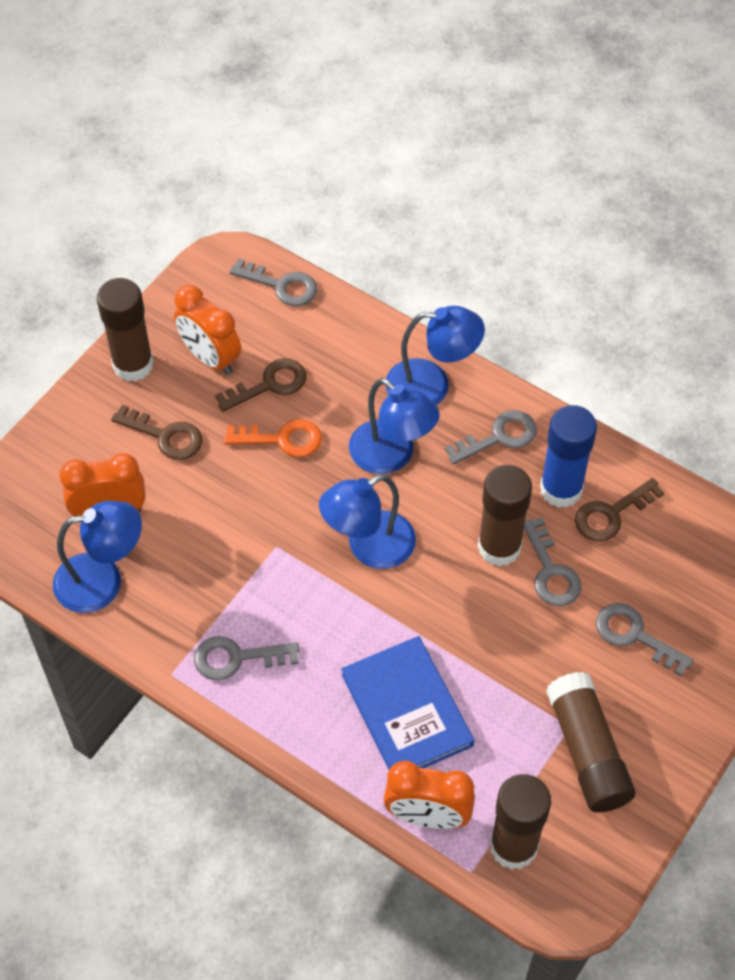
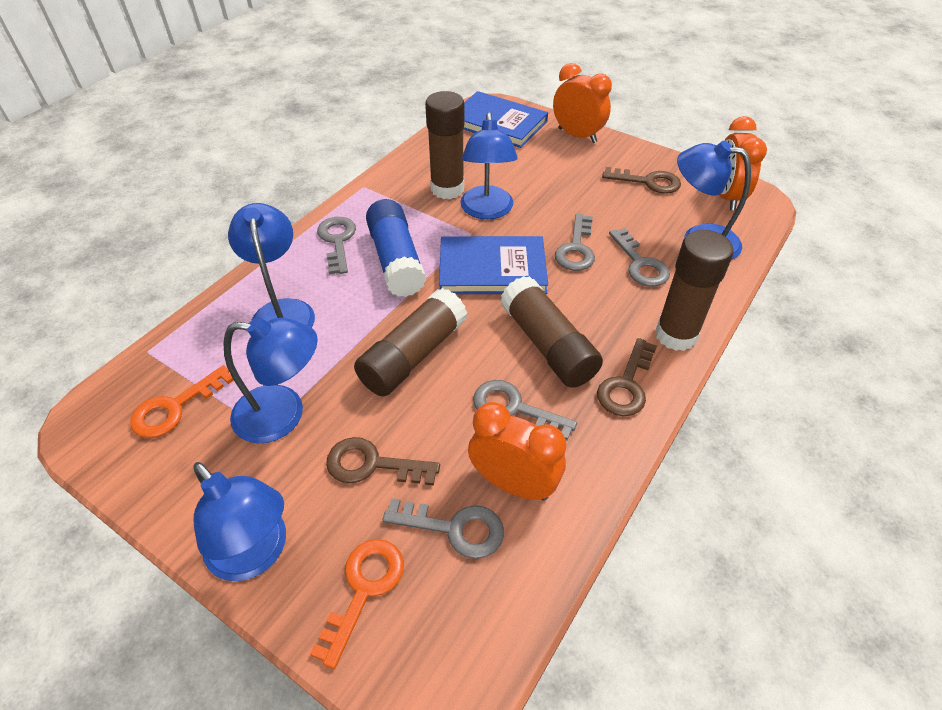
blue book: 1 -> 2
blue lamp: 4 -> 5
orange key: 1 -> 2

